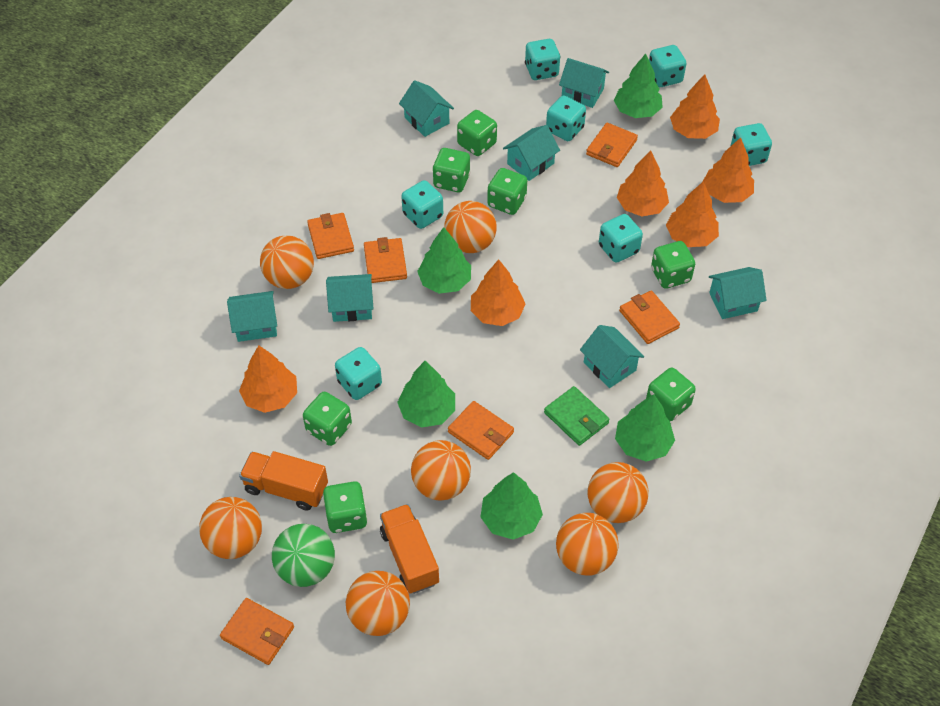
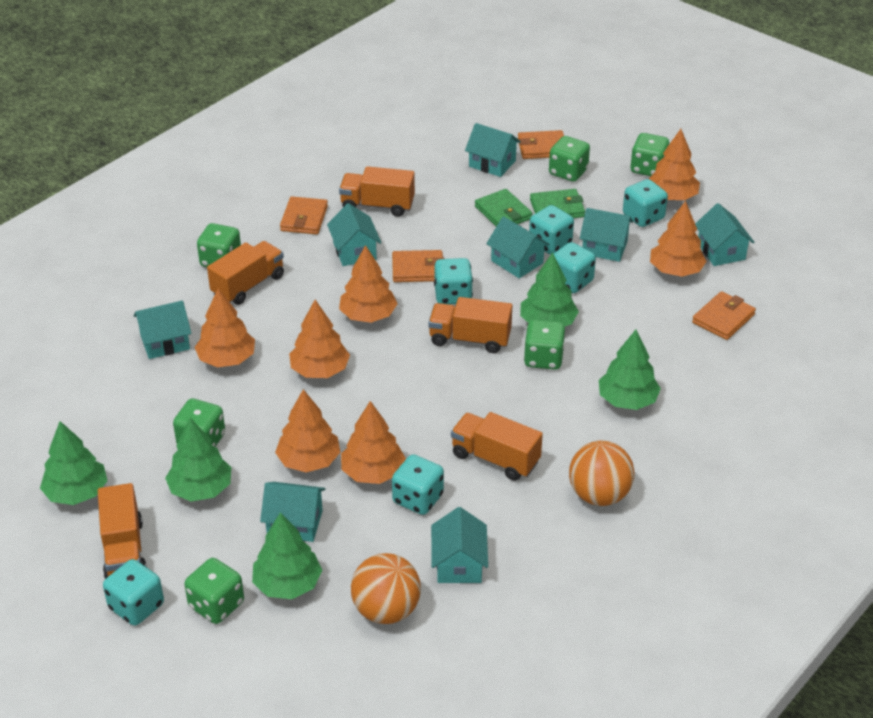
green ball: 1 -> 0
green dice: 7 -> 6
green wallet: 1 -> 2
orange ball: 7 -> 2
orange tree: 6 -> 7
orange truck: 2 -> 5
orange wallet: 6 -> 4
turquoise dice: 7 -> 6
turquoise house: 7 -> 8

